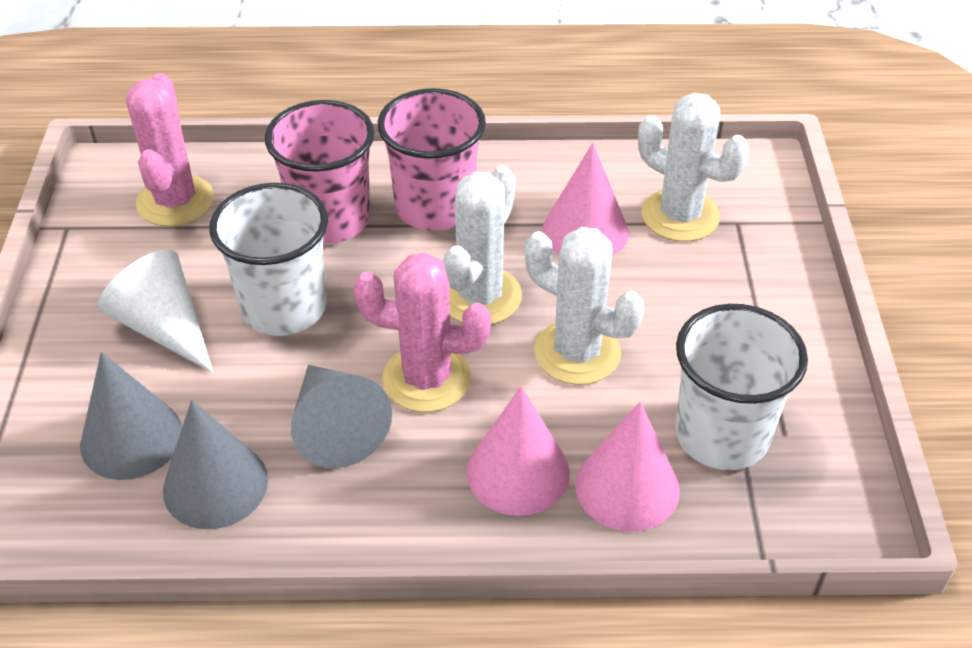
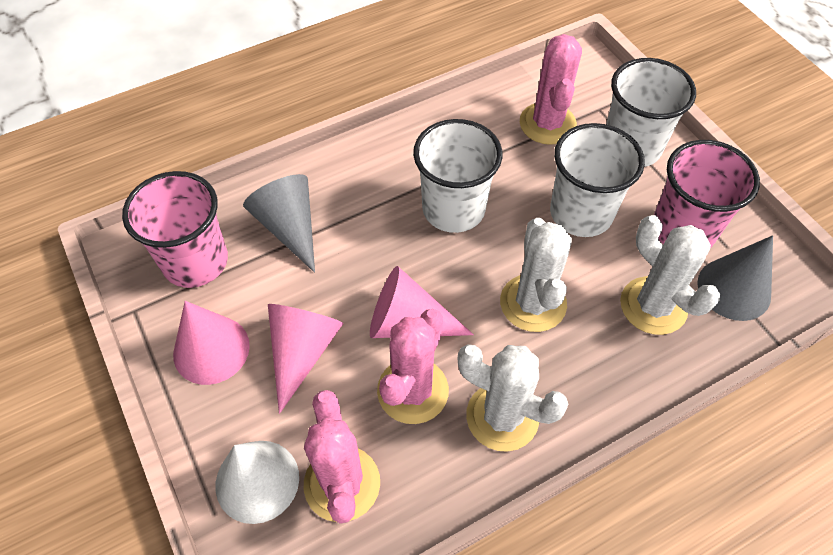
grey cone: 3 -> 2
pink cactus: 2 -> 3
white cup: 2 -> 3

